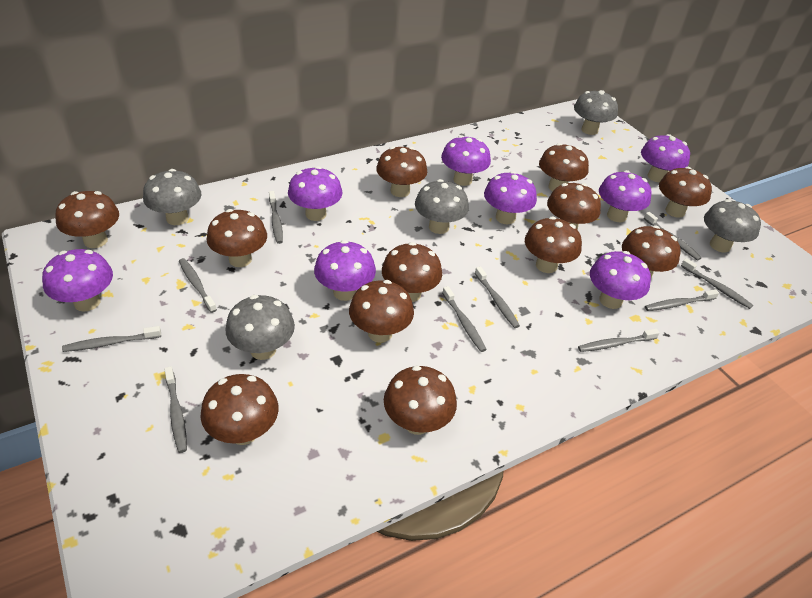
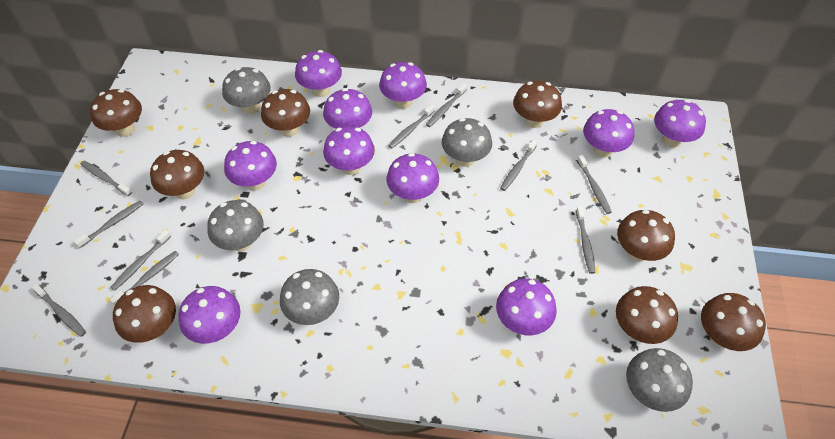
brown mushroom: 12 -> 8
purple mushroom: 8 -> 10

